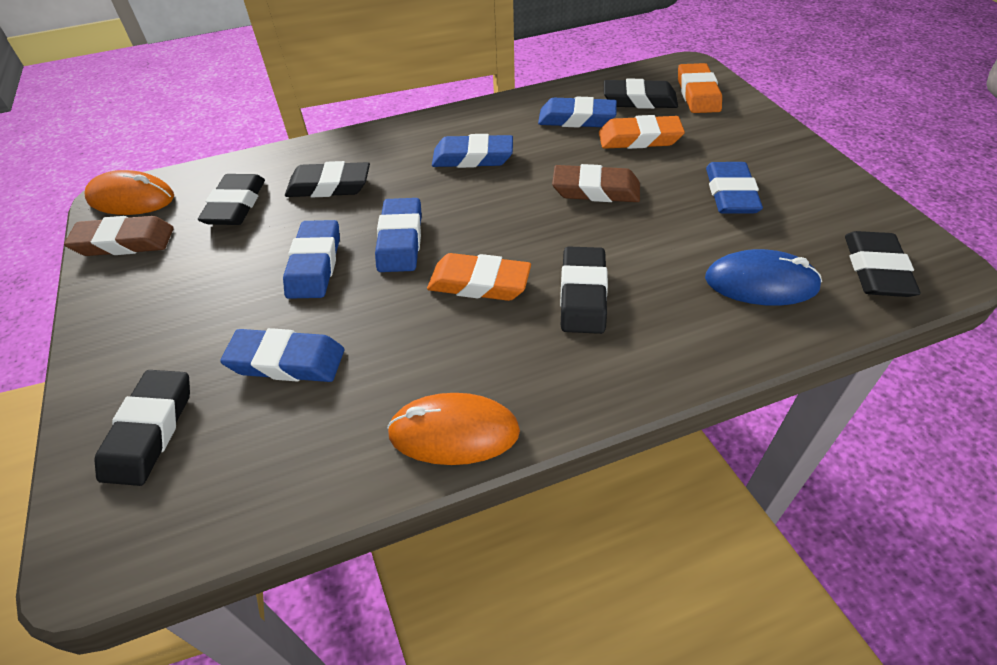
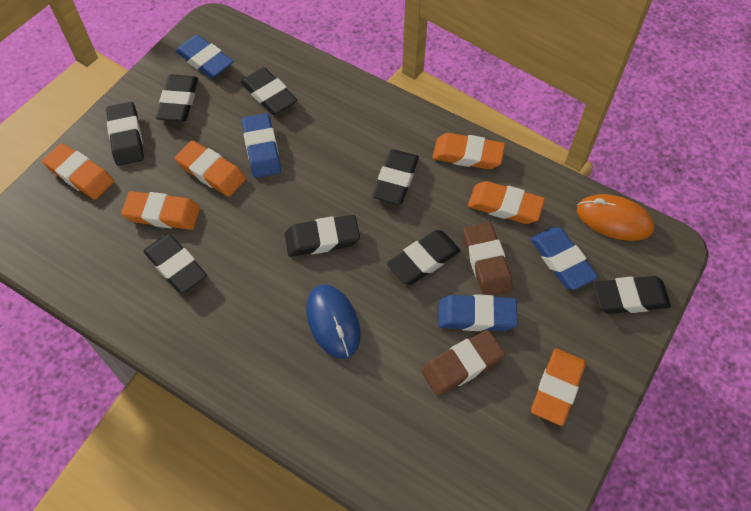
black eraser: 6 -> 8
blue eraser: 6 -> 4
orange eraser: 3 -> 6
orange mouse: 2 -> 1

